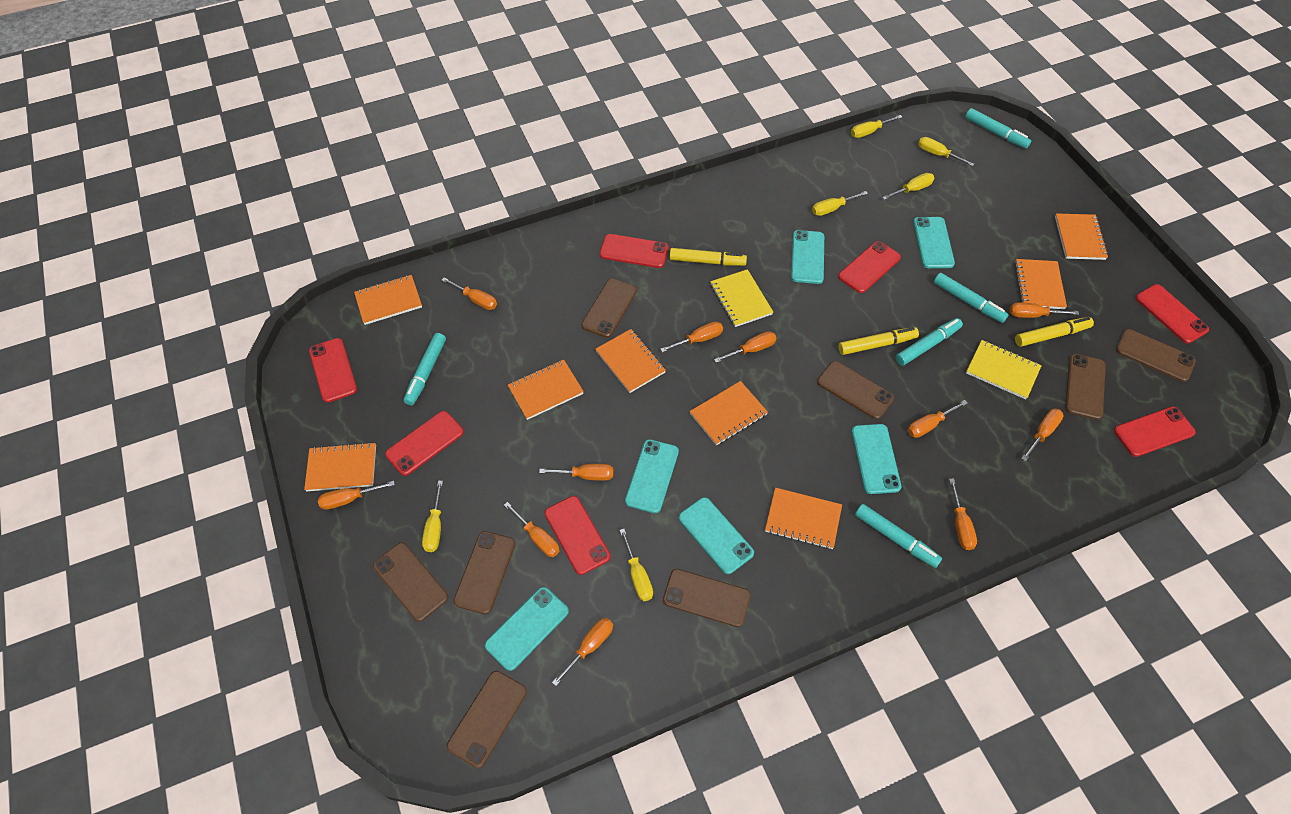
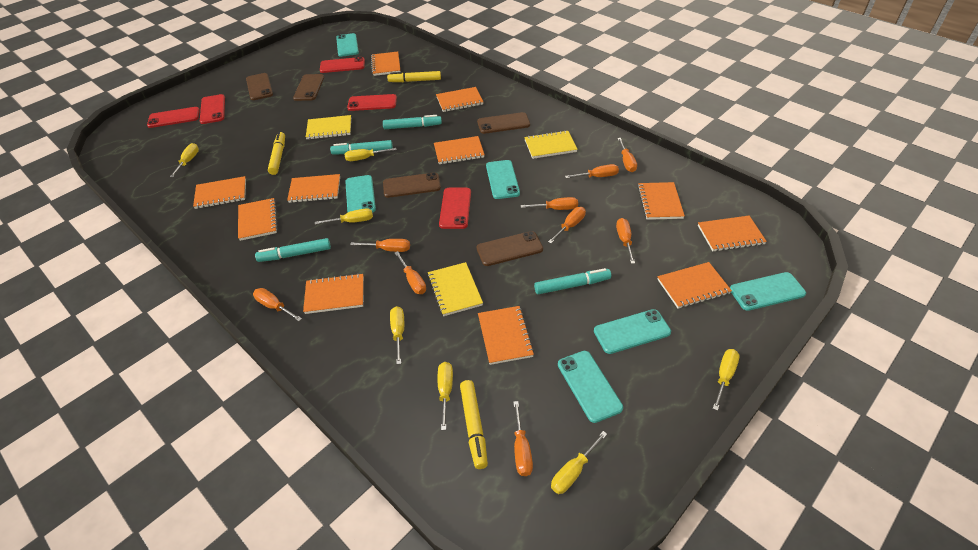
brown phone: 8 -> 5
orange notebook: 8 -> 11
orange screwdriver: 11 -> 9
red phone: 7 -> 5
turquoise marker: 5 -> 4
yellow notebook: 2 -> 3
yellow screwdriver: 6 -> 7

